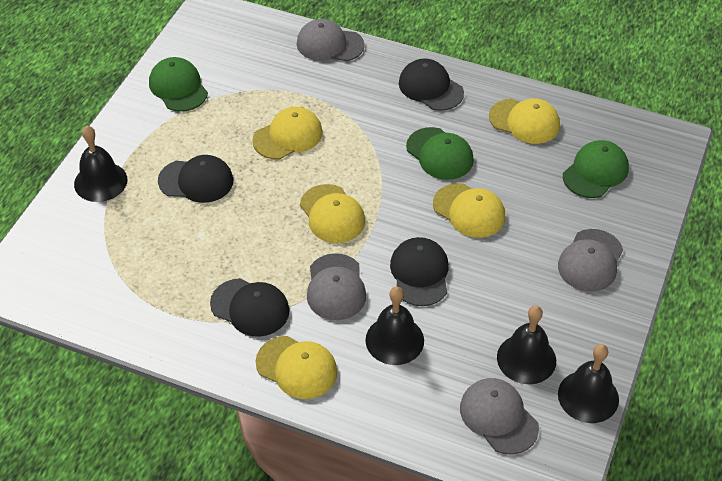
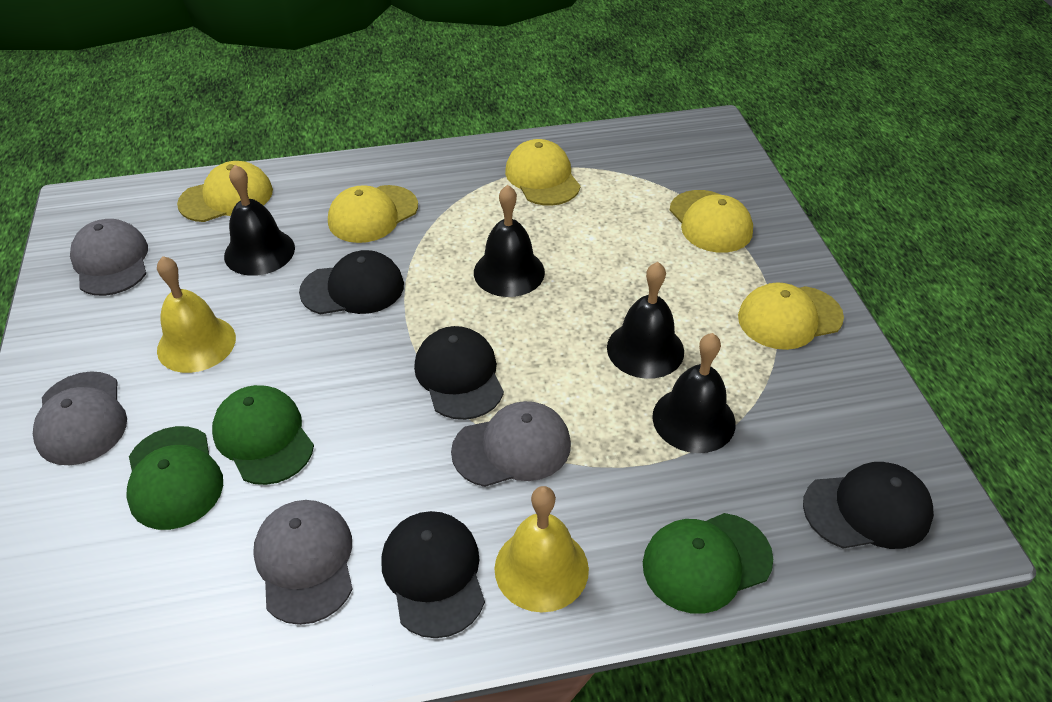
yellow bell: 0 -> 2

